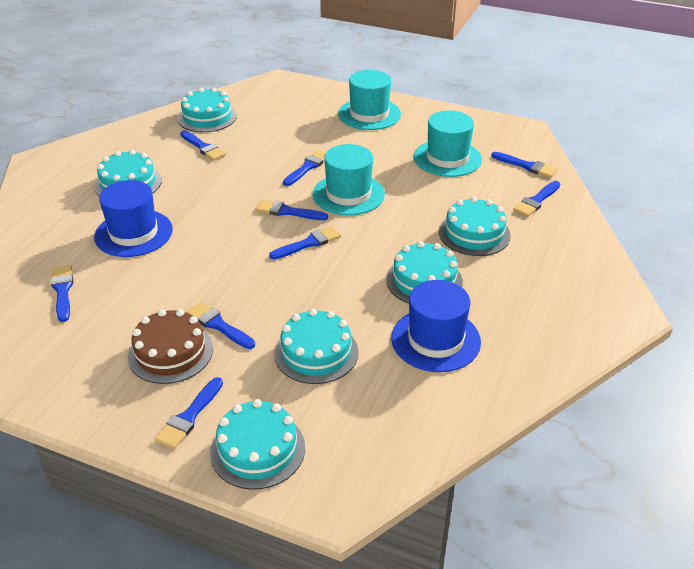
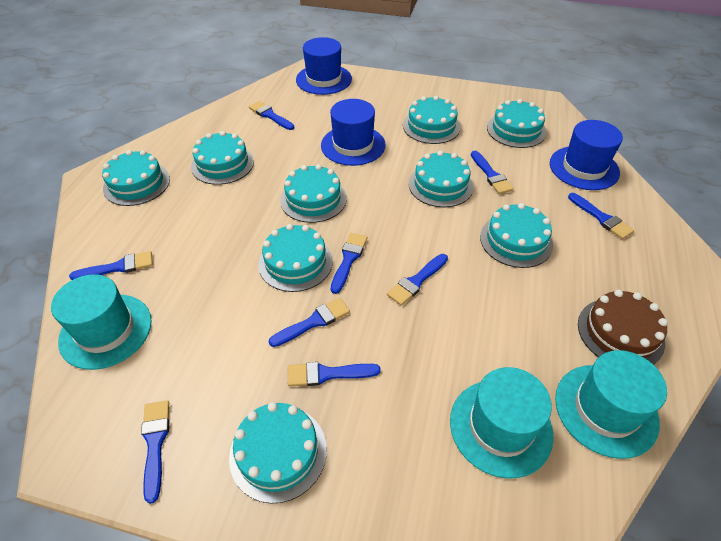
blue hat: 2 -> 3
turquoise cake: 6 -> 9

